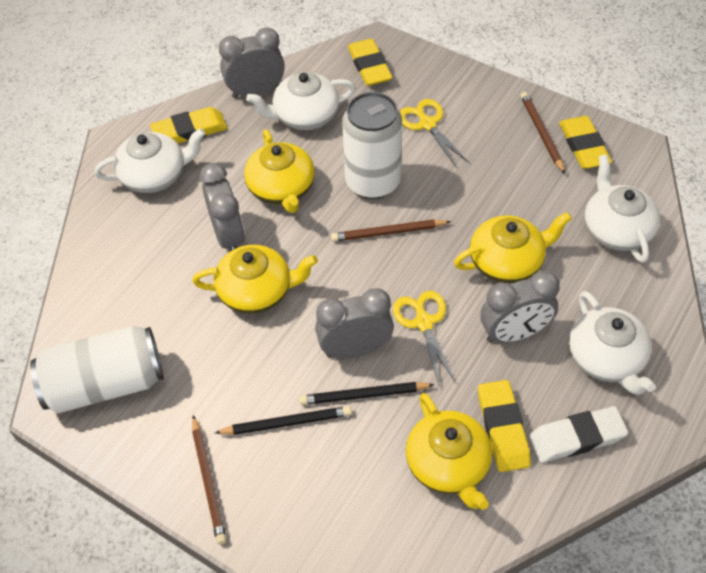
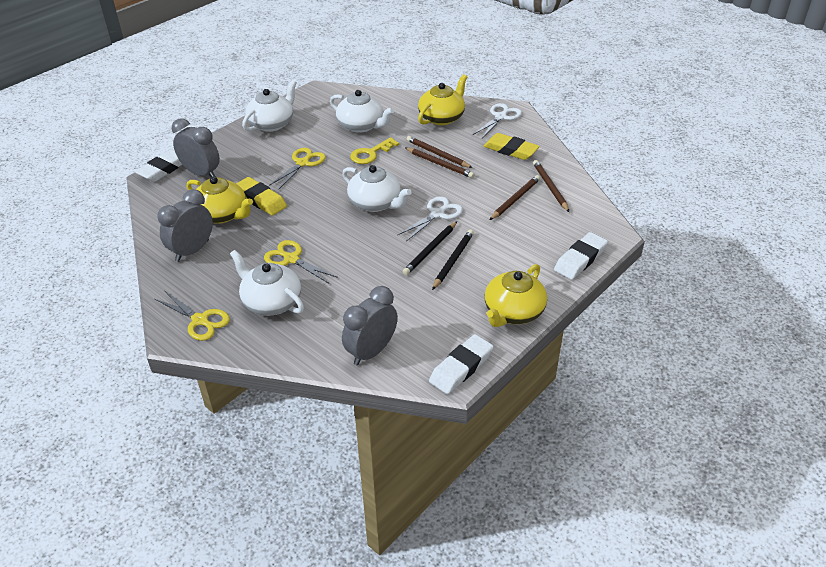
brown pencil: 3 -> 4
grey clock: 4 -> 3
white can: 2 -> 0
white eraser: 1 -> 3
white scissors: 0 -> 2
yellow eraser: 4 -> 2
yellow key: 0 -> 1
yellow scissors: 2 -> 3
yellow teapot: 4 -> 3

